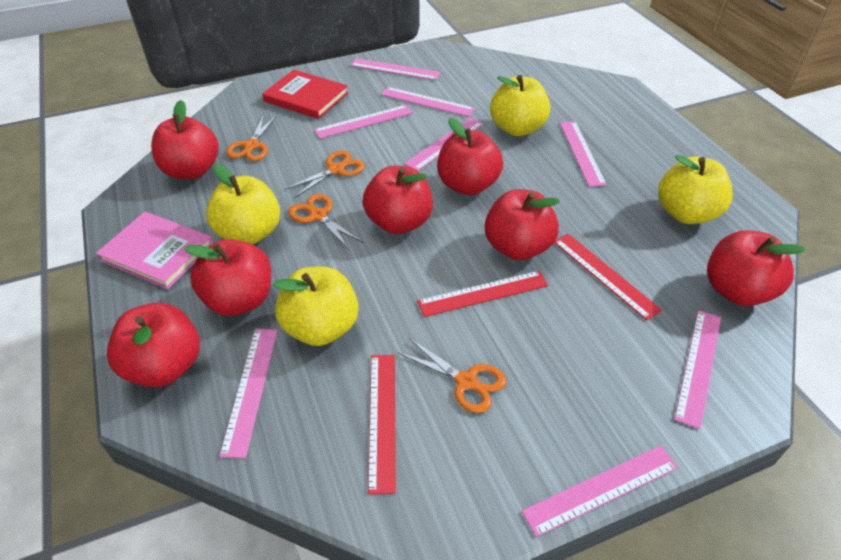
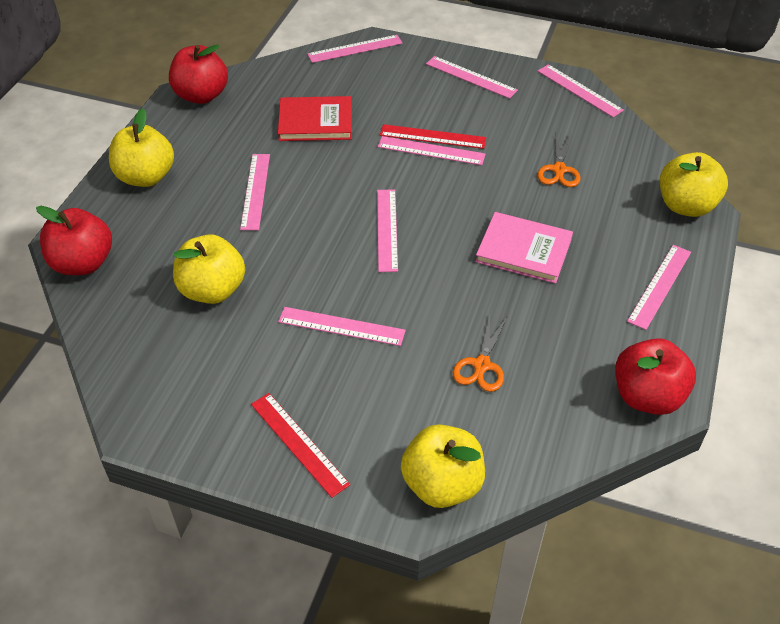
orange scissors: 4 -> 2
red apple: 7 -> 3
red ruler: 3 -> 2

